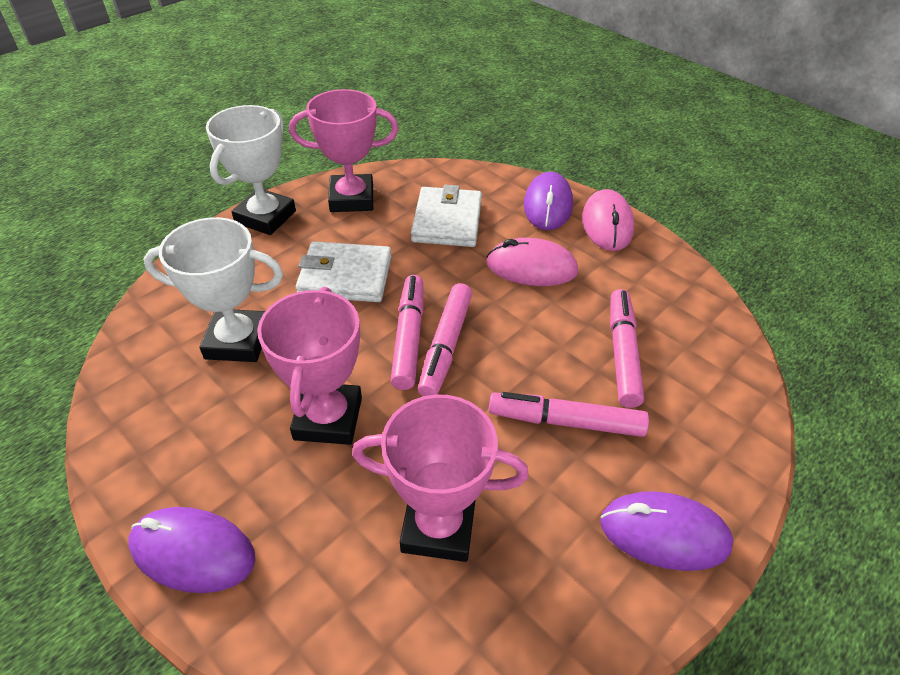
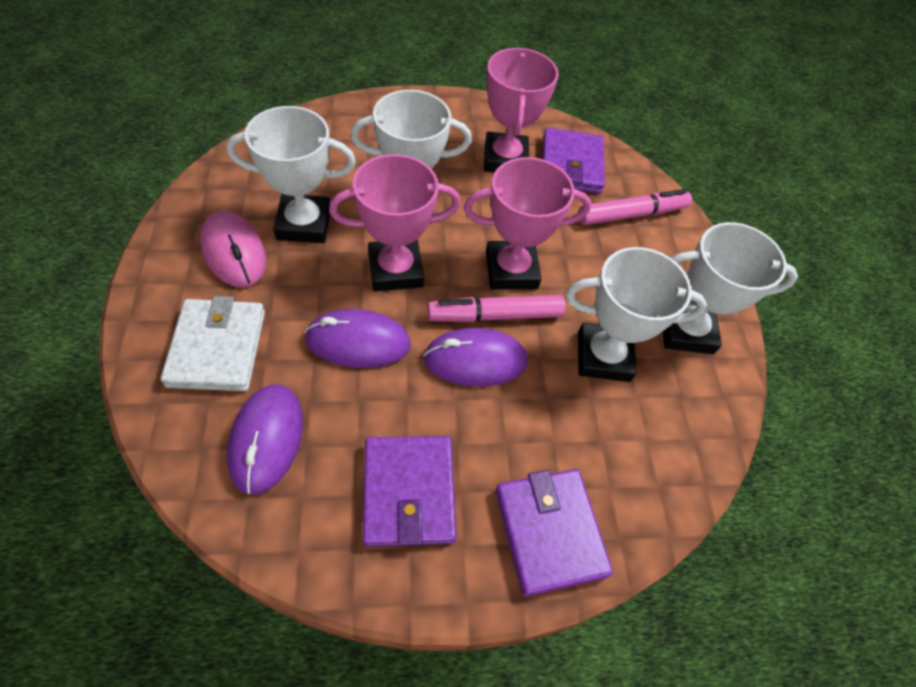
pink marker: 4 -> 2
pink mouse: 2 -> 1
purple wallet: 0 -> 3
white trophy: 2 -> 4
white wallet: 2 -> 1

